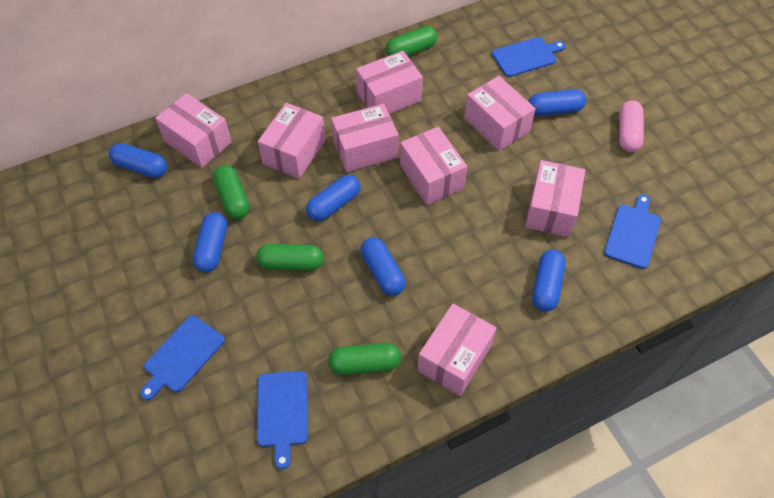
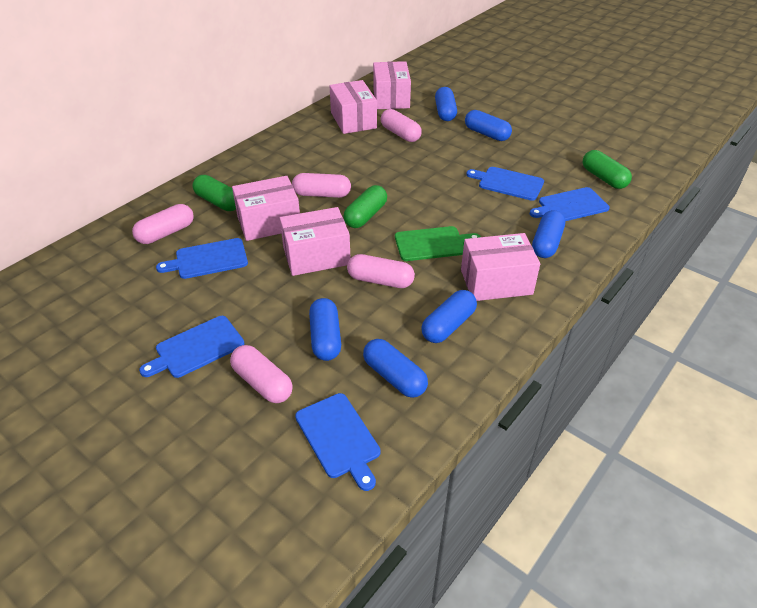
blue cutting board: 4 -> 5
green capsule: 4 -> 3
green cutting board: 0 -> 1
pink box: 8 -> 5
pink capsule: 1 -> 5

